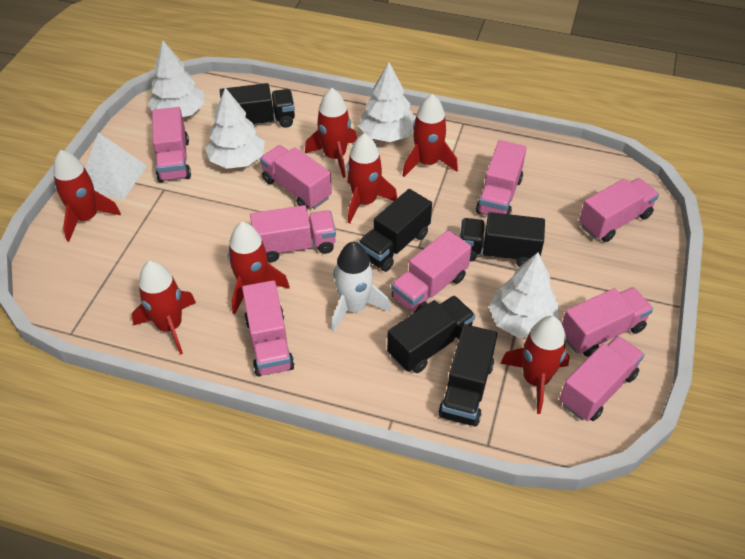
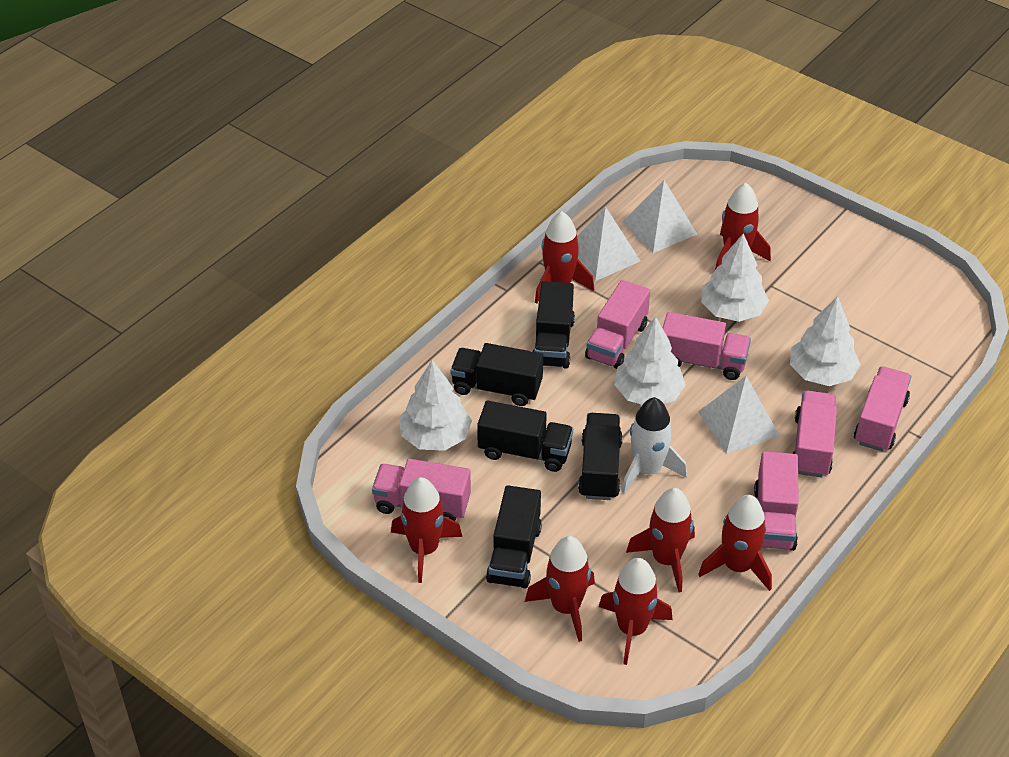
pink truck: 9 -> 6
white pyramid: 1 -> 3

